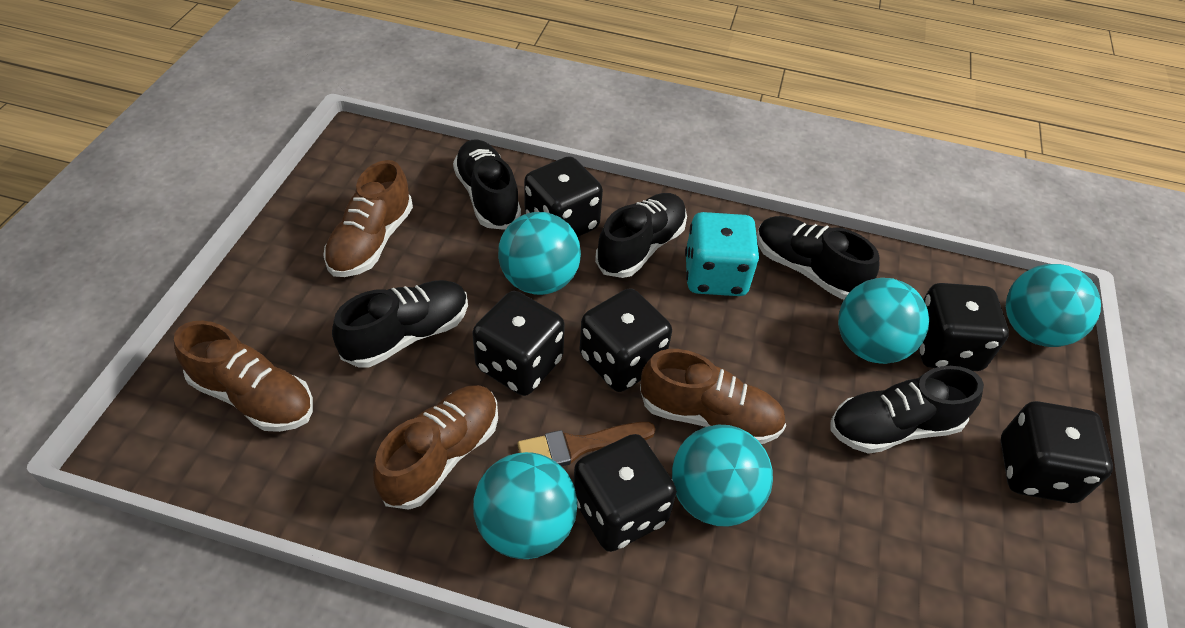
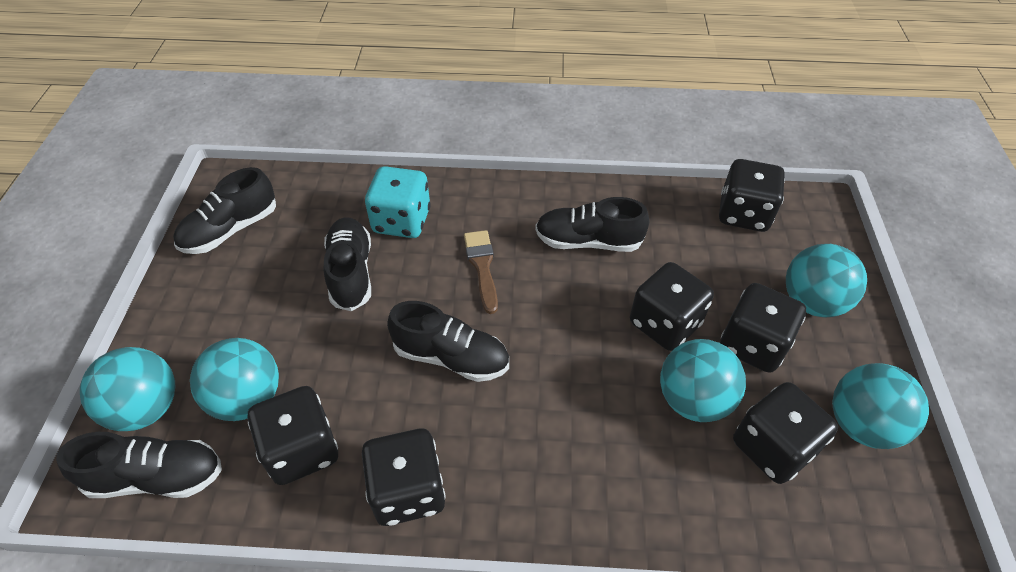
brown shoe: 4 -> 0

